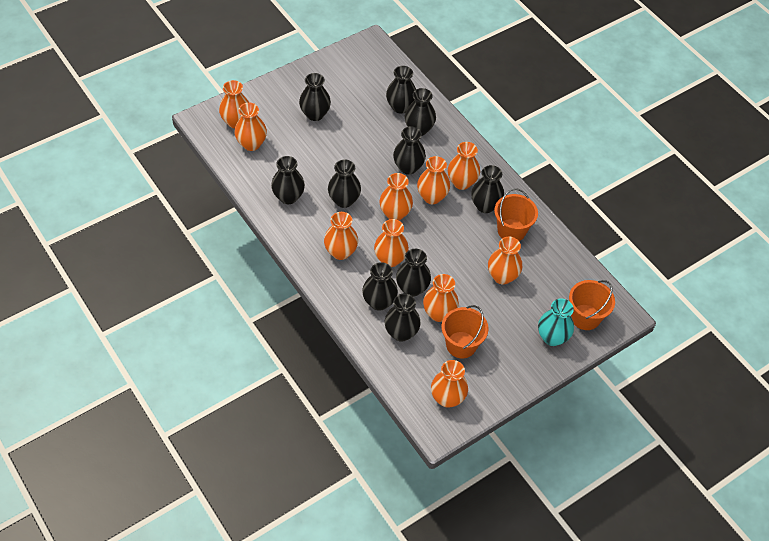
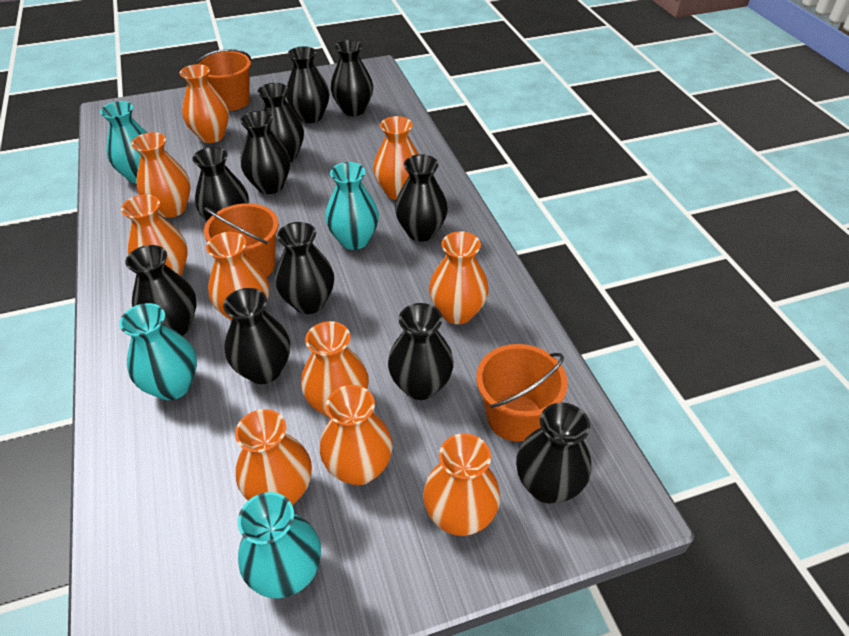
black vase: 10 -> 11
turquoise vase: 1 -> 4

